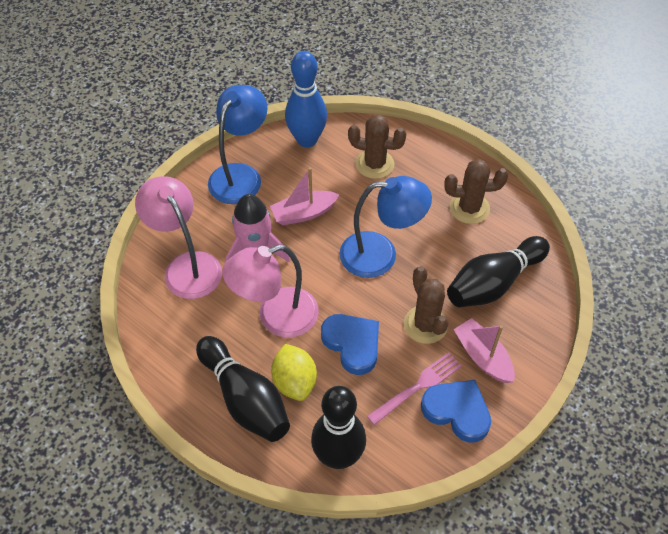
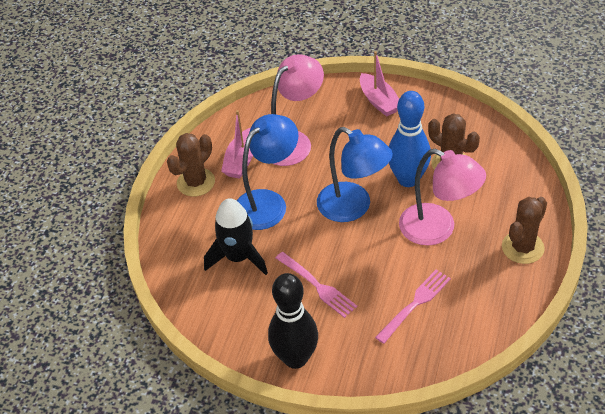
black bowling pin: 3 -> 1
black rocket: 0 -> 1
blue heart: 2 -> 0
pink fork: 1 -> 2
pink rocket: 1 -> 0
yellow lemon: 1 -> 0

